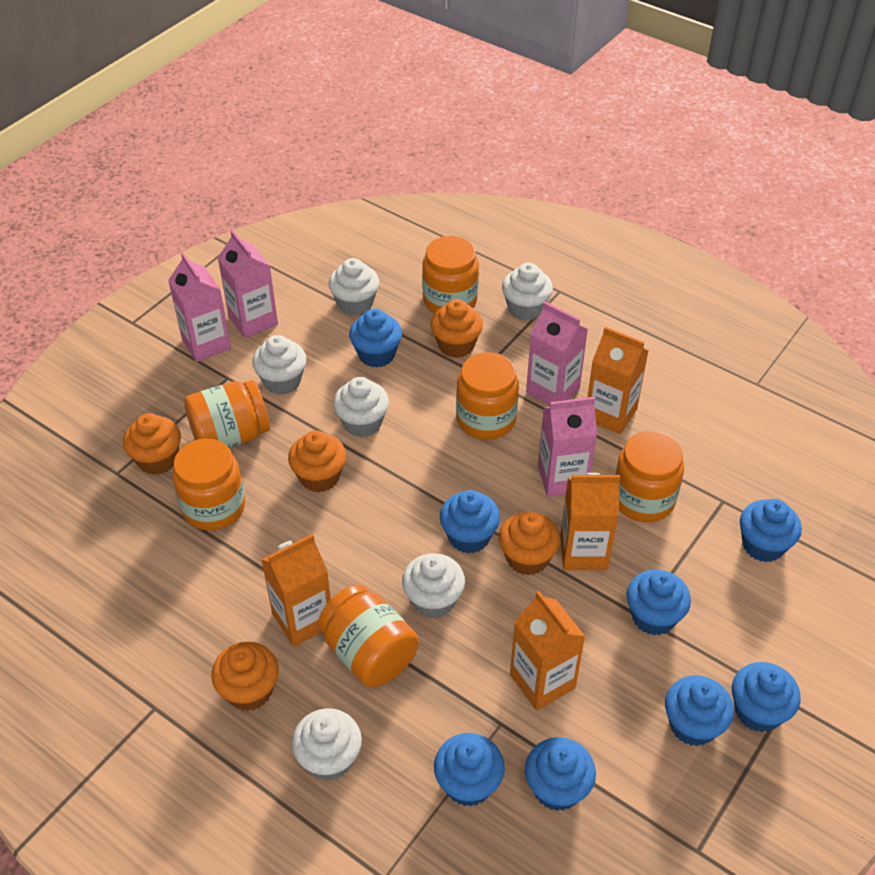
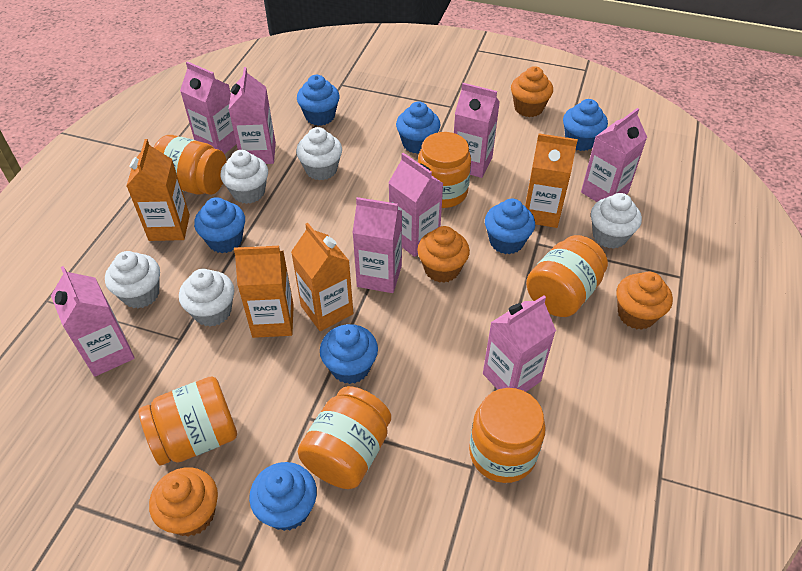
blue cupcake: 8 -> 7
orange cupcake: 5 -> 4
pink carton: 4 -> 8
white cupcake: 6 -> 5

